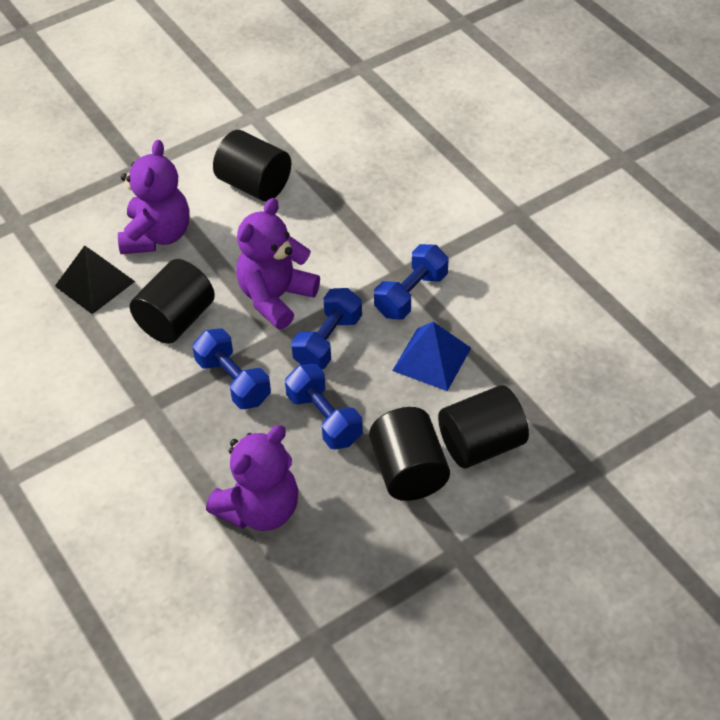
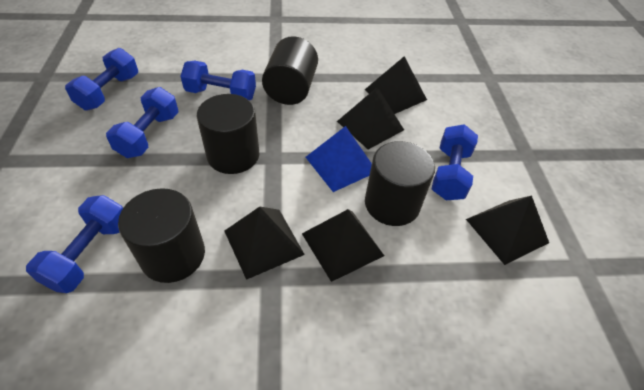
black pyramid: 1 -> 5
blue dumbbell: 4 -> 5
purple teddy bear: 3 -> 0

